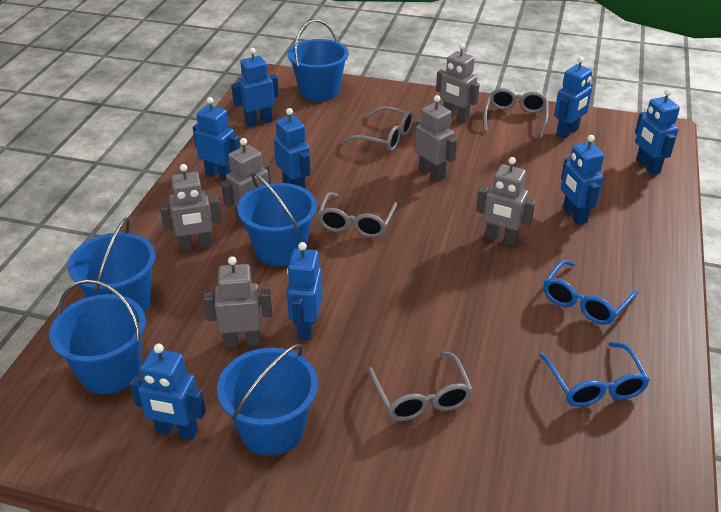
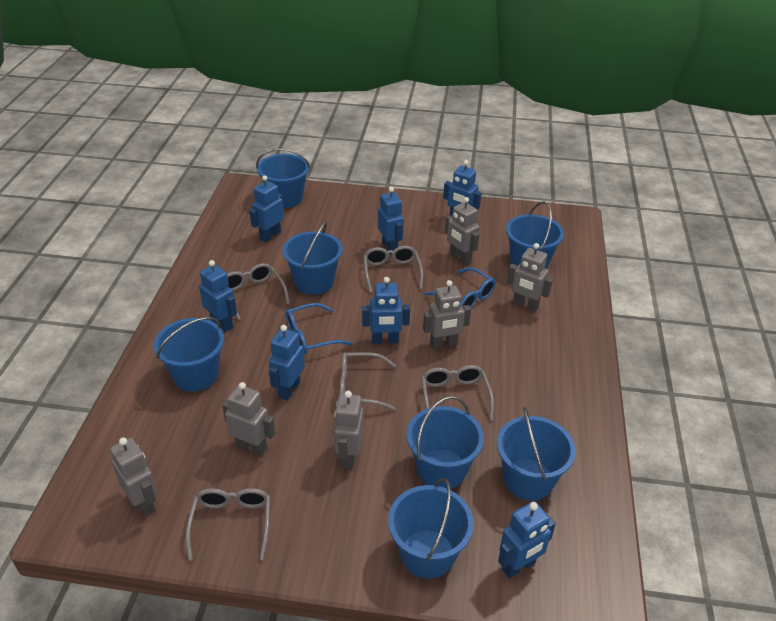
blue bucket: 5 -> 7
blue robot: 8 -> 7
grey glasses: 4 -> 5

